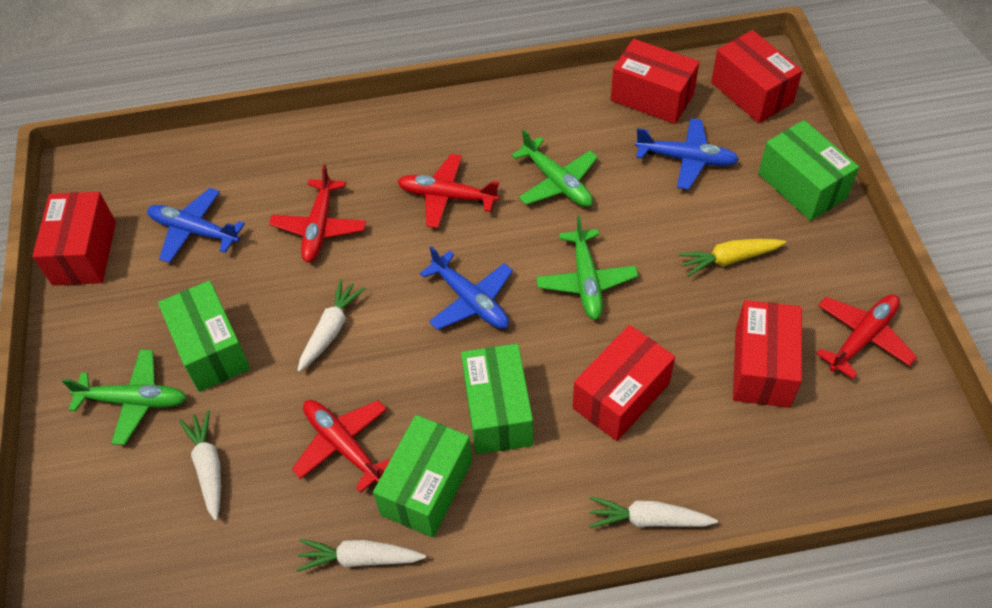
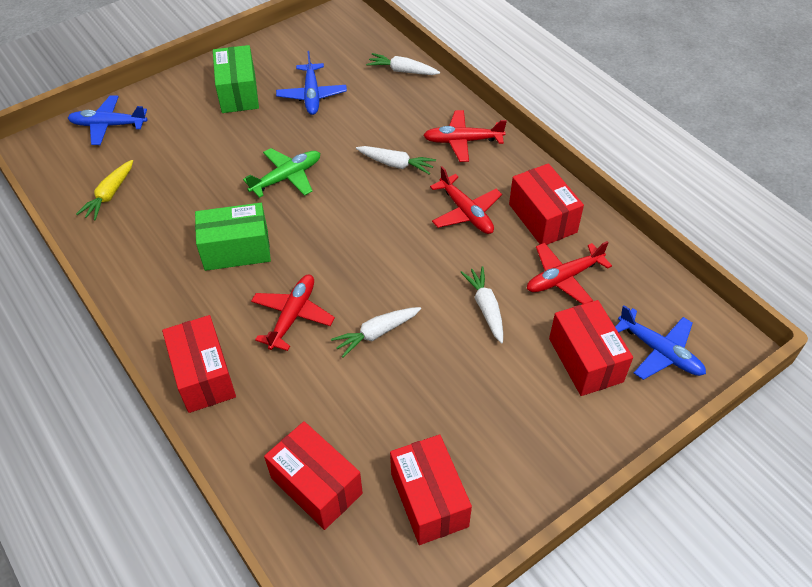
green box: 4 -> 2
green plane: 3 -> 1

